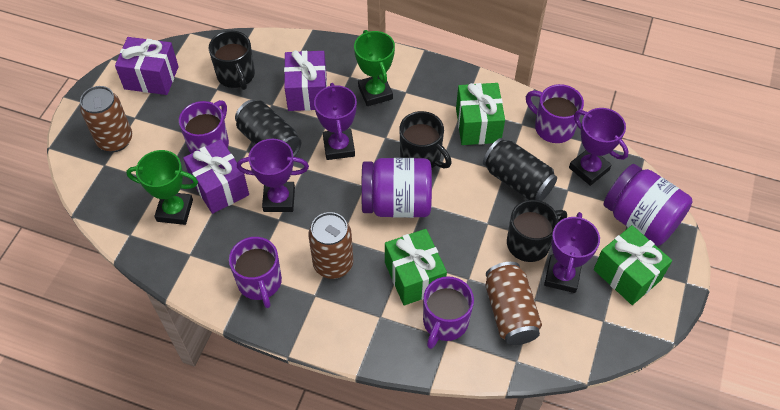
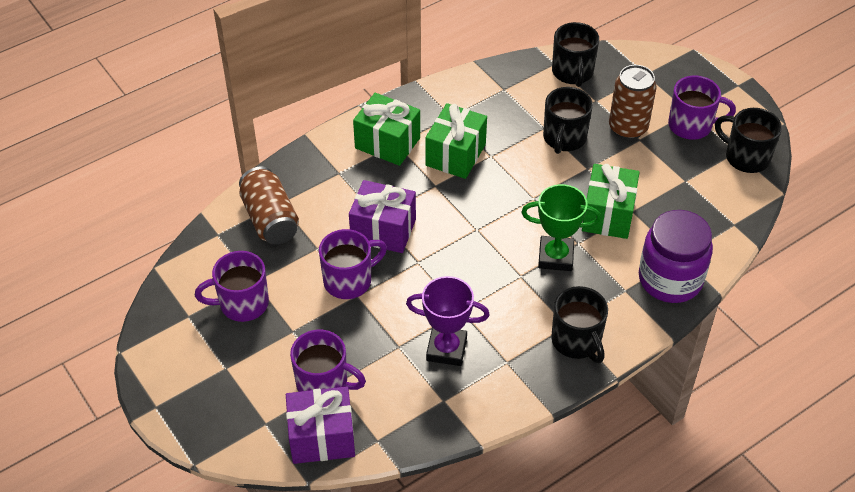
black can: 2 -> 0
black mug: 3 -> 4
brown can: 3 -> 2
green trophy: 2 -> 1
purple gift: 3 -> 2
purple jar: 2 -> 1
purple trophy: 4 -> 1

